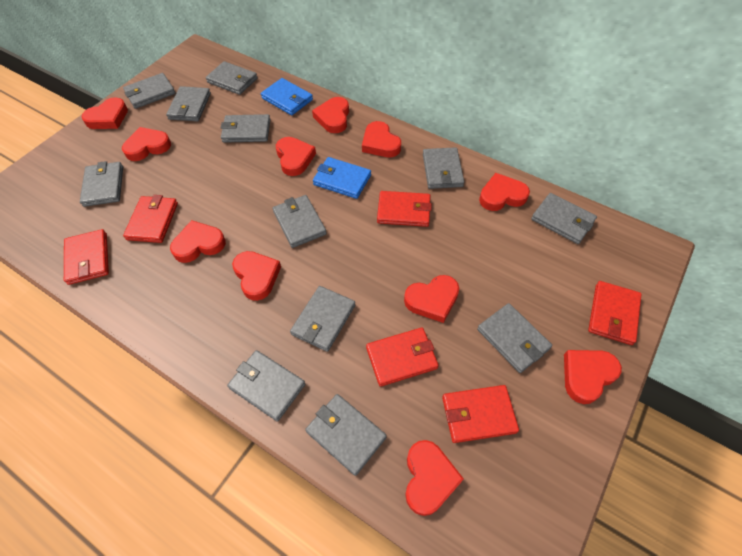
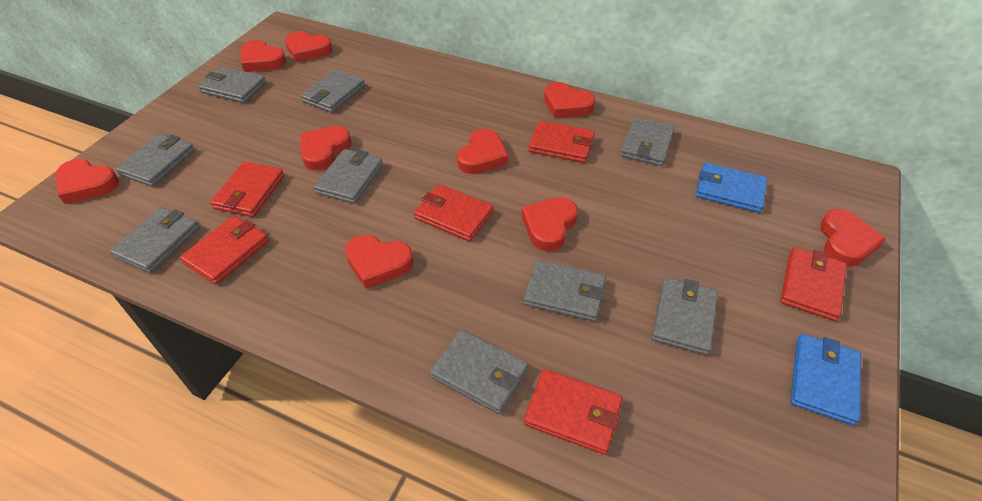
grey wallet: 12 -> 9
red heart: 11 -> 9

